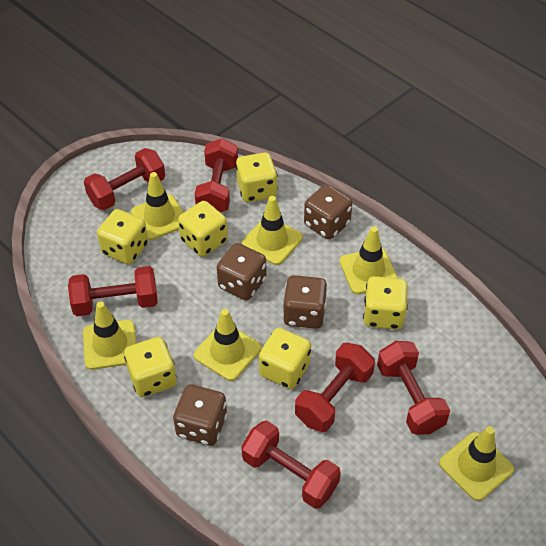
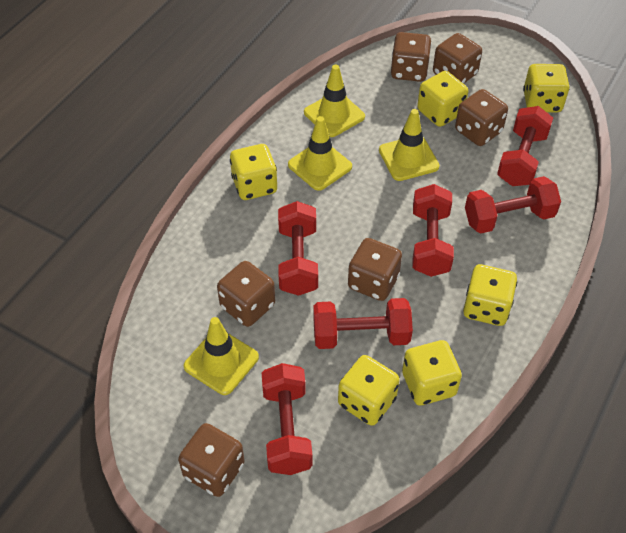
brown dice: 4 -> 6
yellow traffic cone: 6 -> 4

